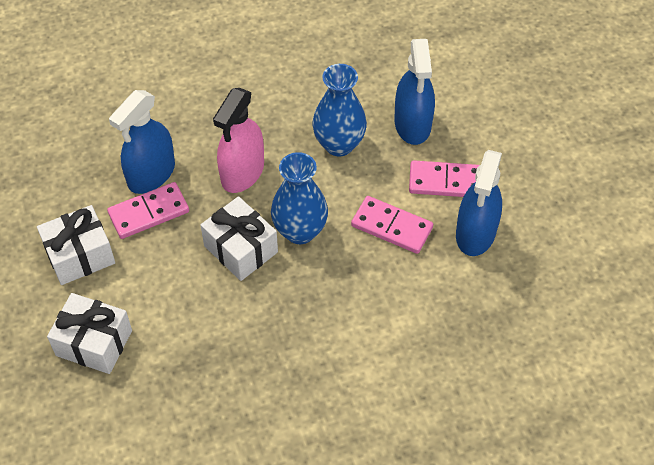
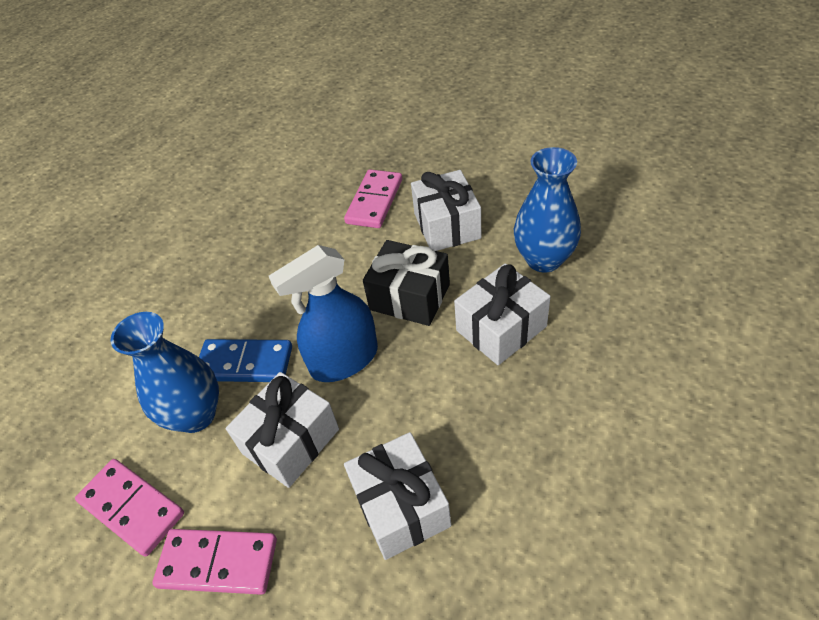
black gift: 0 -> 1
blue domino: 0 -> 1
blue spray bottle: 3 -> 1
pink spray bottle: 1 -> 0
white gift: 3 -> 4

